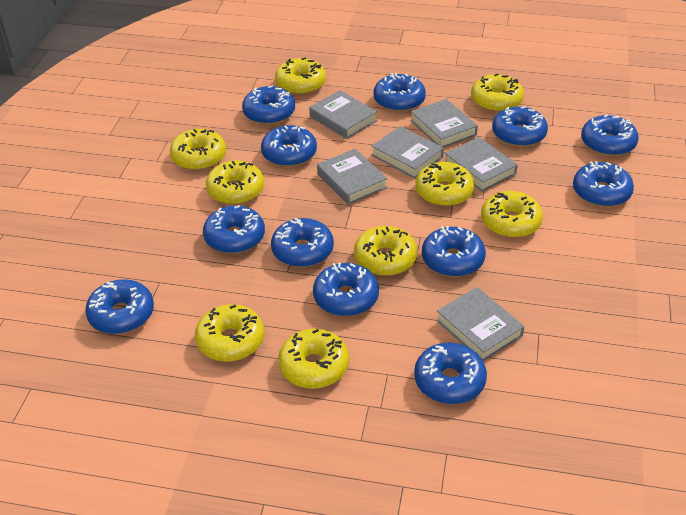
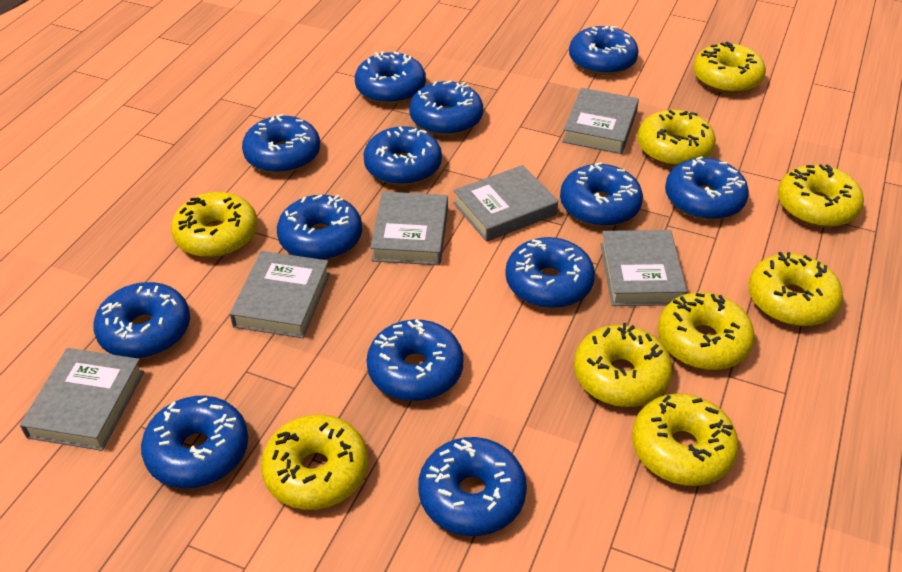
blue donut: 12 -> 13

